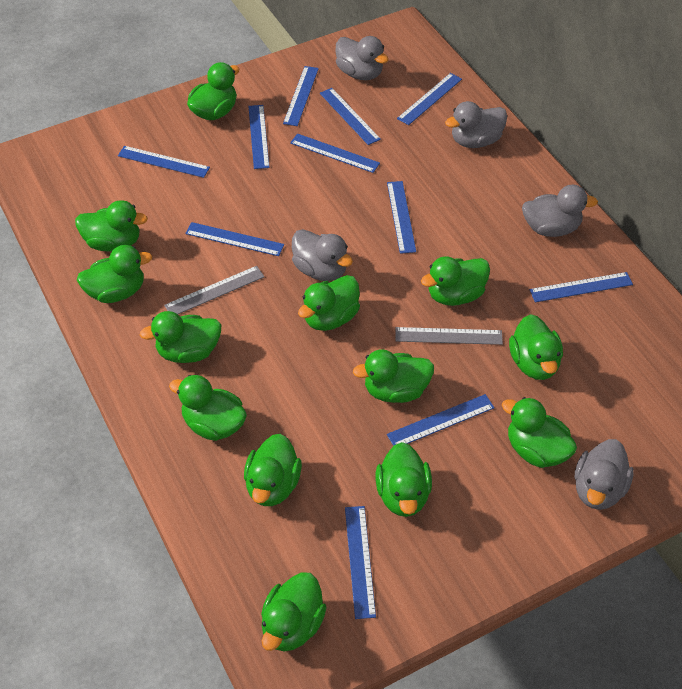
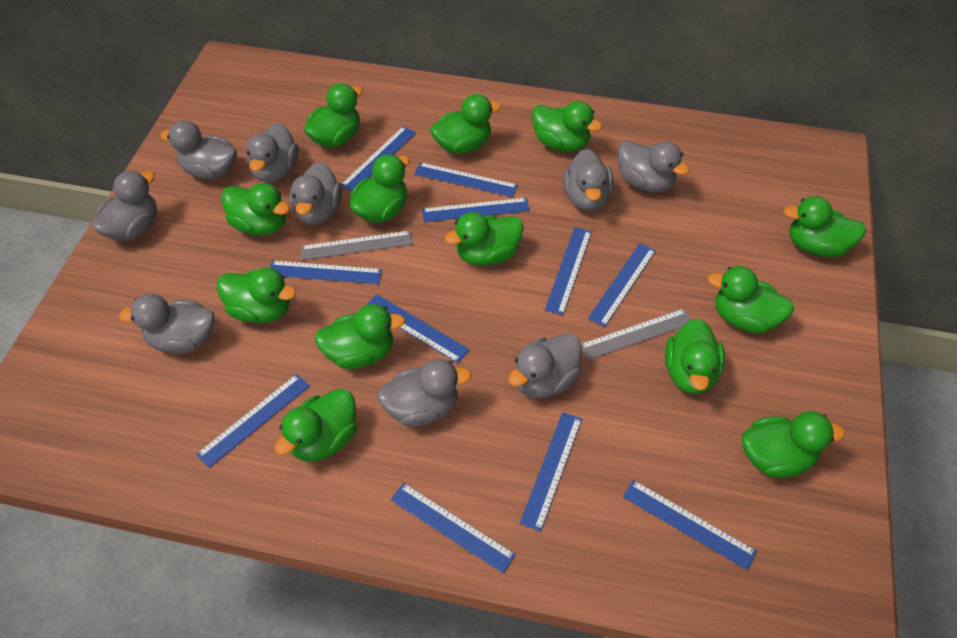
grey duck: 5 -> 9

